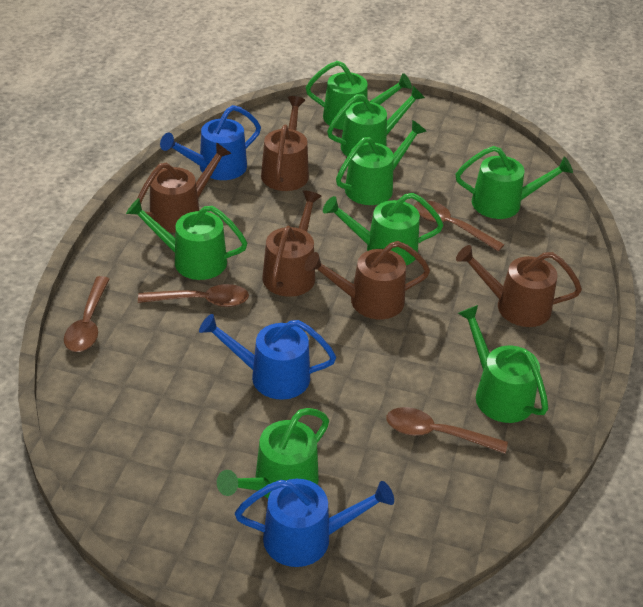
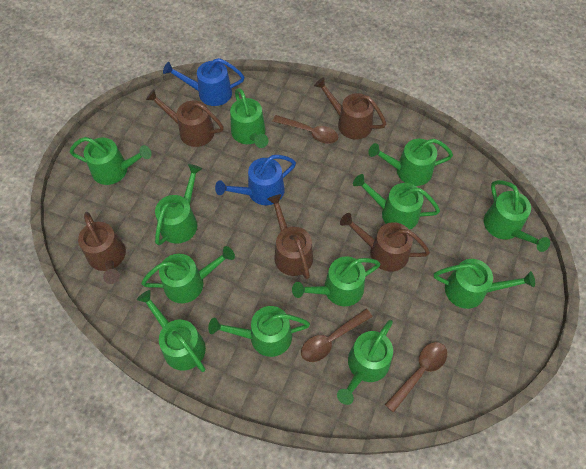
blue watering can: 3 -> 2
brown spoon: 4 -> 3
green watering can: 8 -> 12

